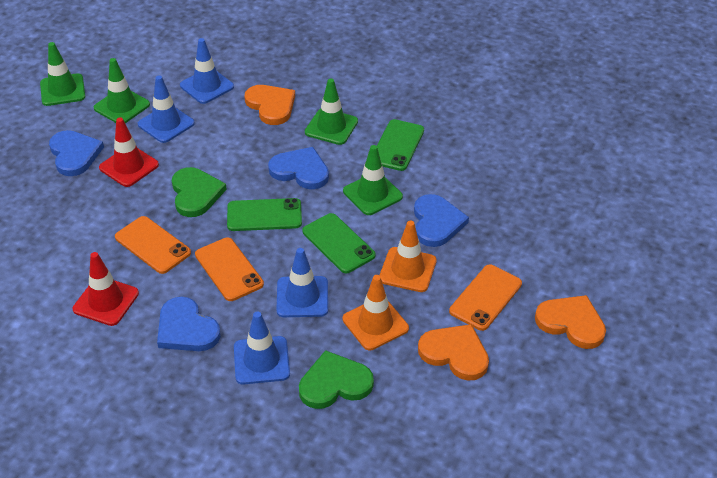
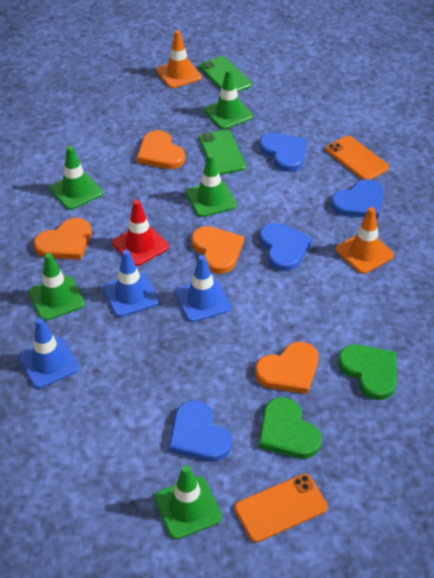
blue traffic cone: 4 -> 3
green phone: 3 -> 2
green traffic cone: 4 -> 5
orange heart: 3 -> 4
orange phone: 3 -> 2
red traffic cone: 2 -> 1

